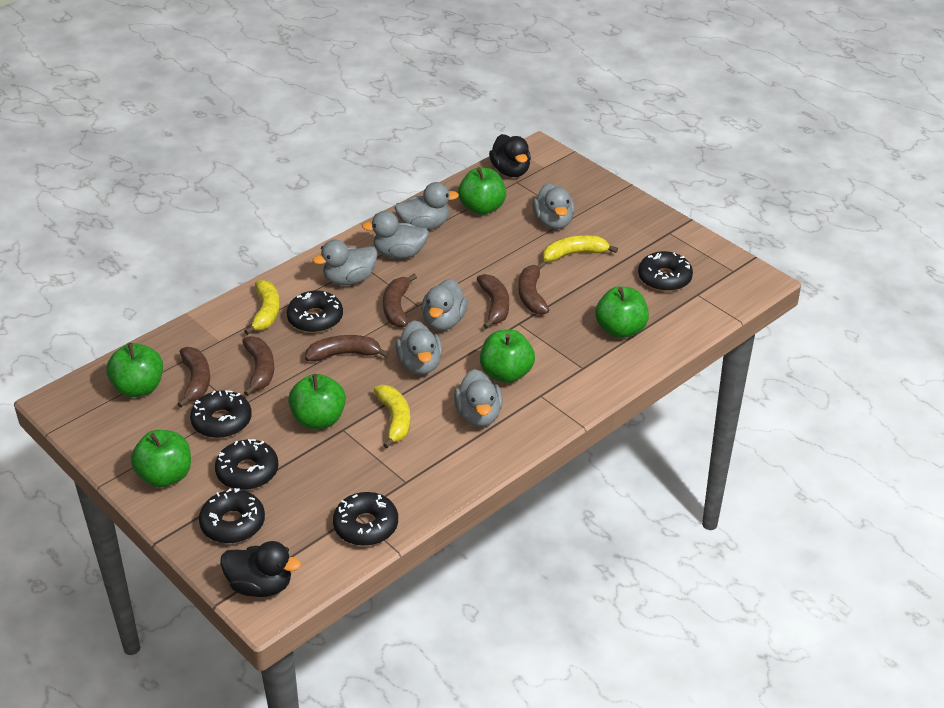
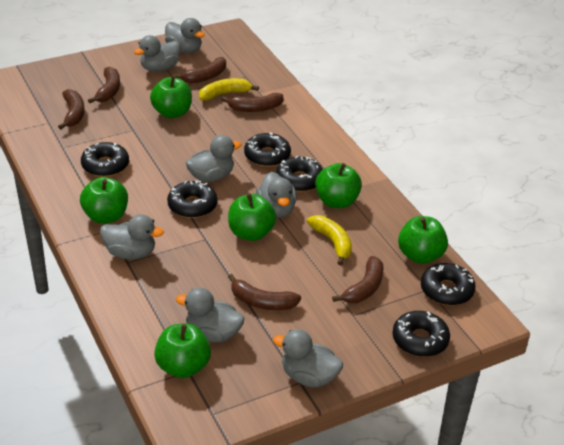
black duck: 2 -> 0
yellow banana: 3 -> 2

